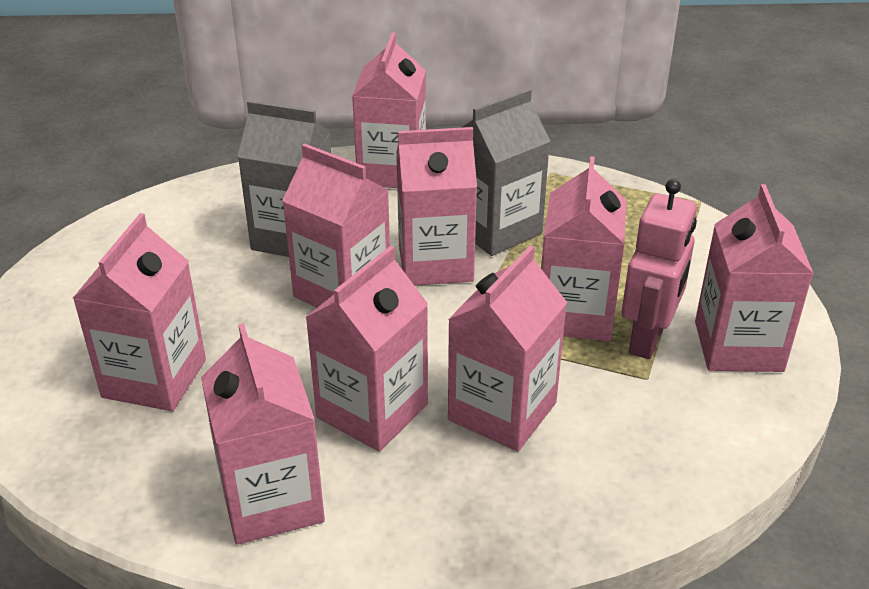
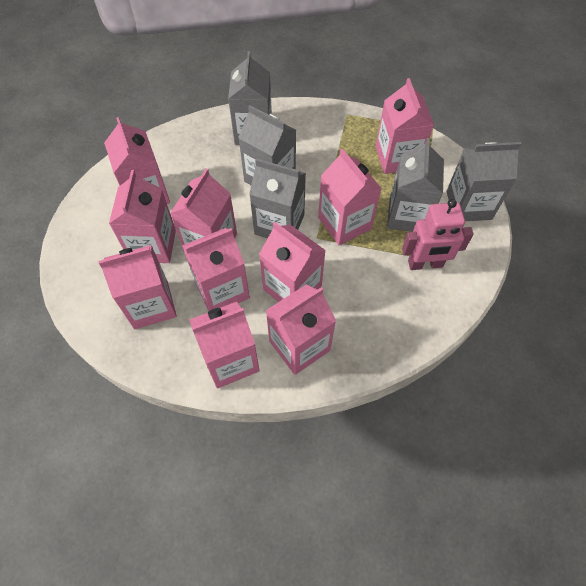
grey carton: 2 -> 5
pink carton: 9 -> 10

